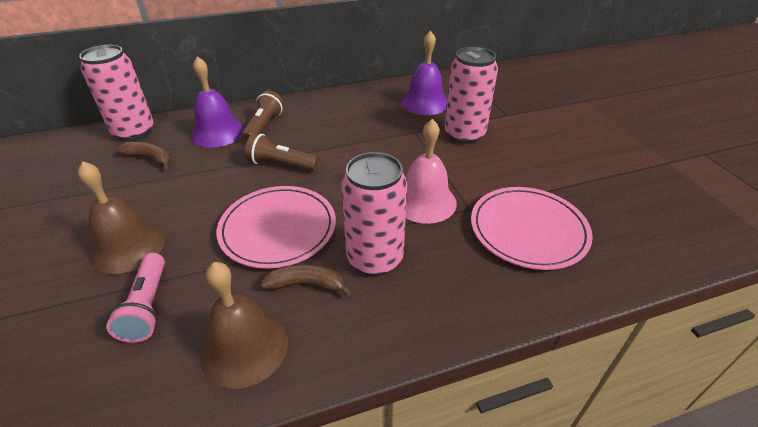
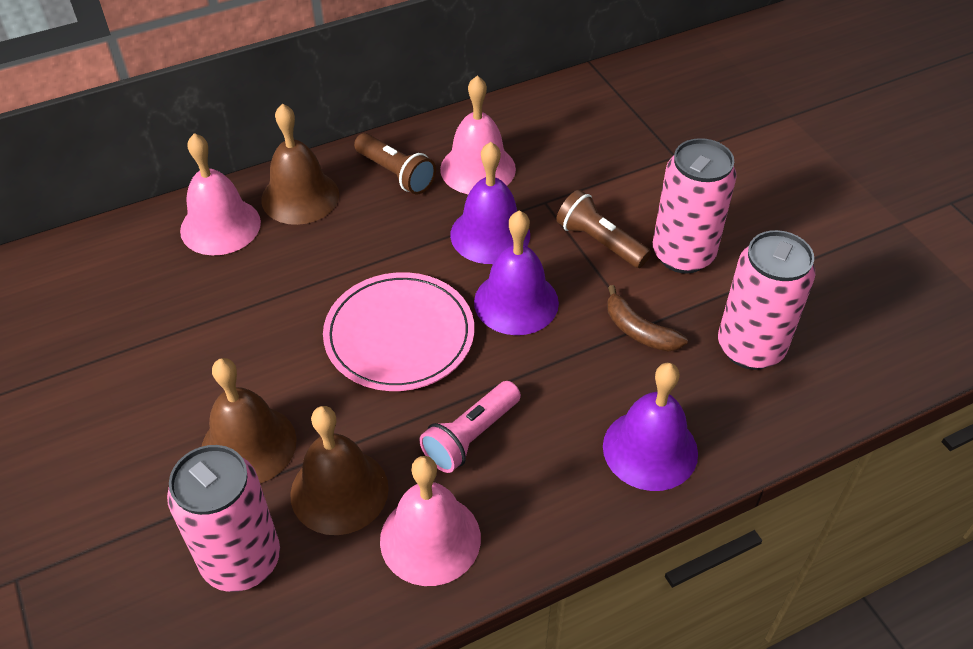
brown banana: 2 -> 1
brown bell: 2 -> 3
pink bell: 1 -> 3
pink plate: 2 -> 1
purple bell: 2 -> 3

